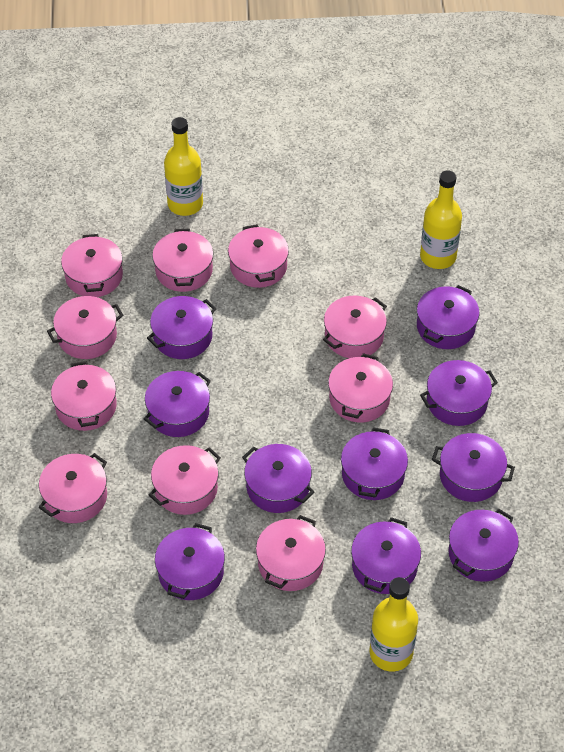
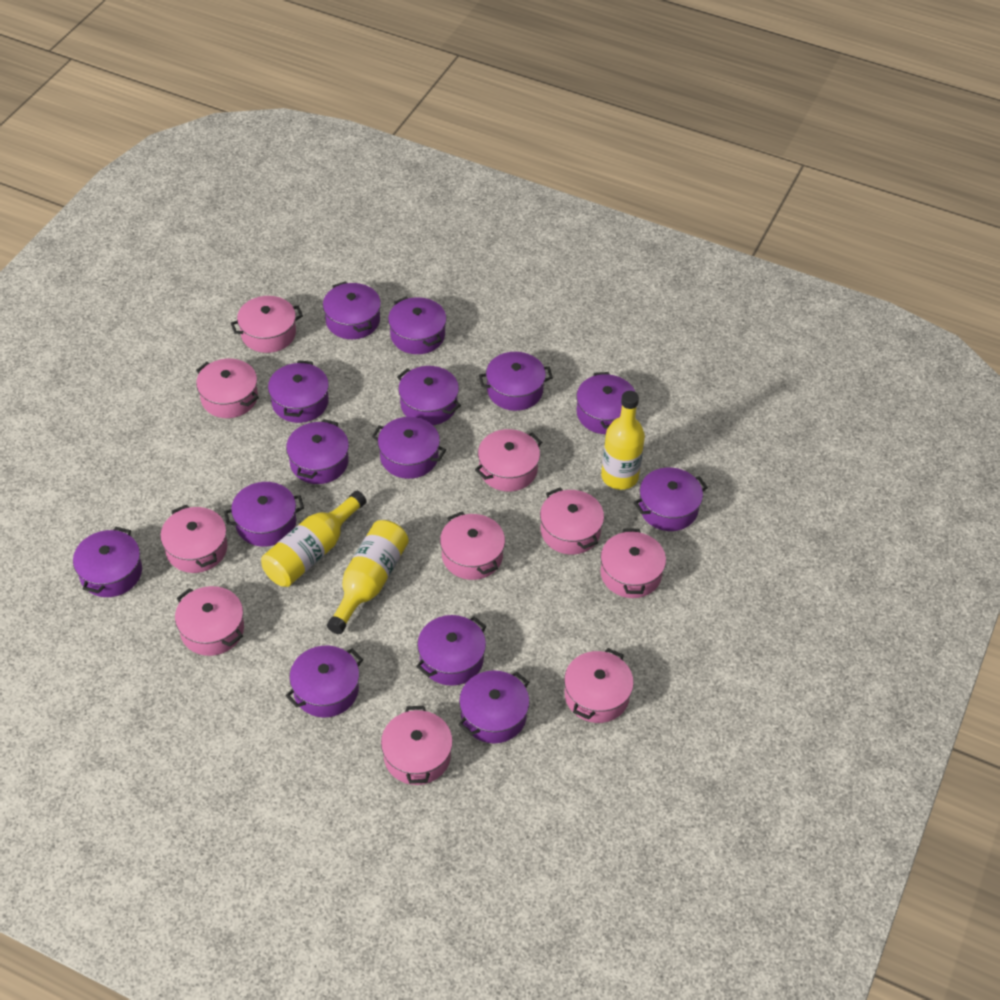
purple pot: 10 -> 14

